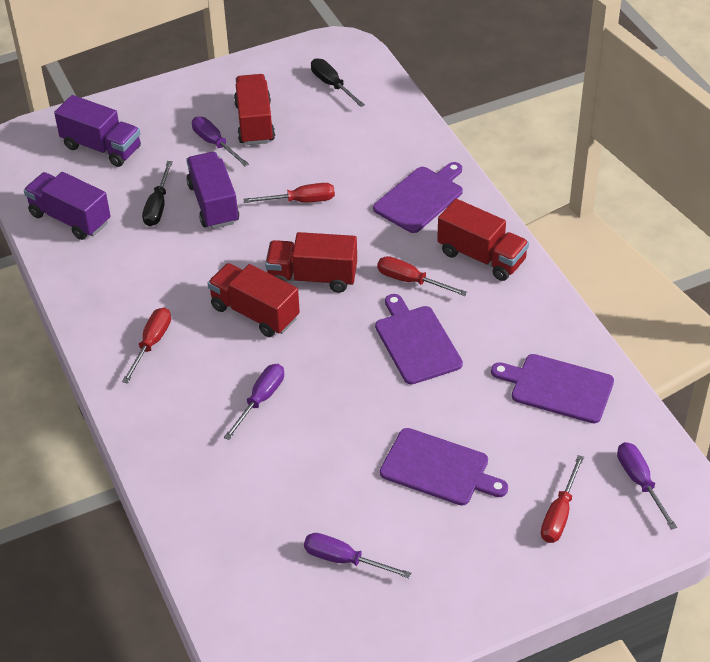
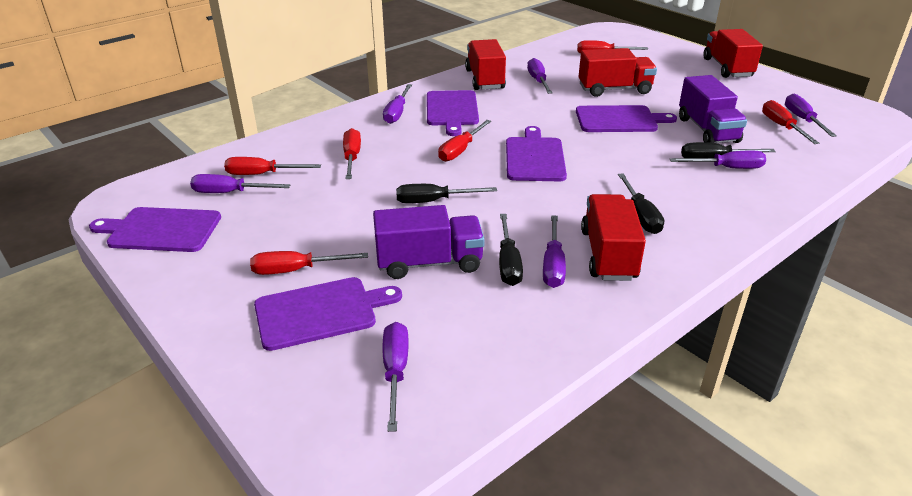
black screwdriver: 2 -> 4
purple cutting board: 4 -> 5
purple screwdriver: 4 -> 7
purple truck: 3 -> 2
red screwdriver: 4 -> 6

